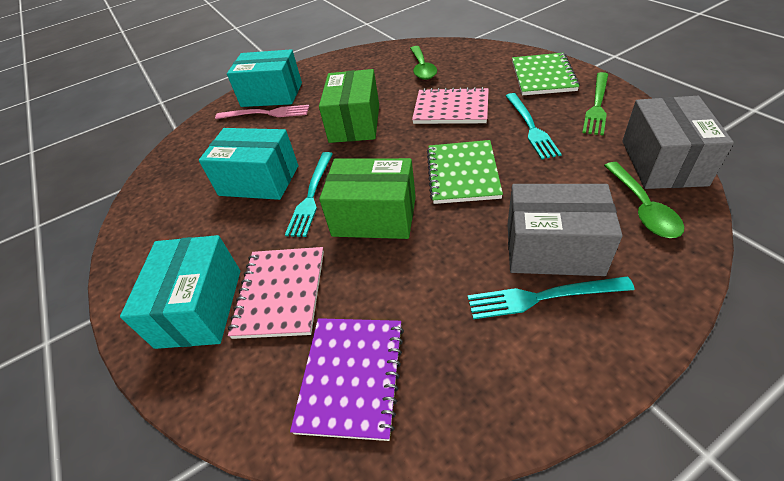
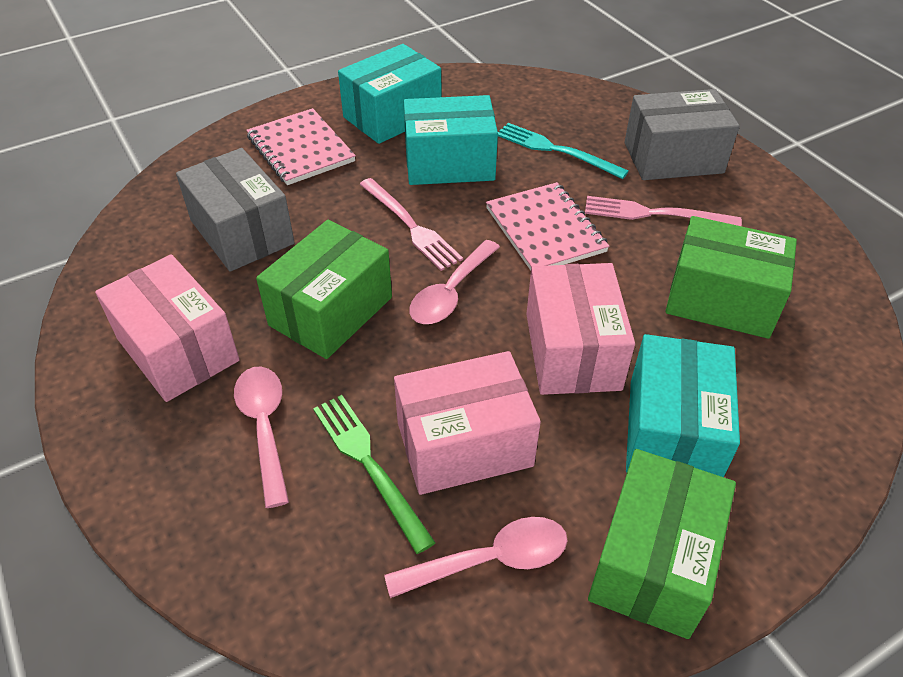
green box: 2 -> 3
green notebook: 2 -> 0
green spoon: 2 -> 0
pink box: 0 -> 3
pink fork: 1 -> 2
pink spoon: 0 -> 3
purple notebook: 1 -> 0
turquoise fork: 3 -> 1

